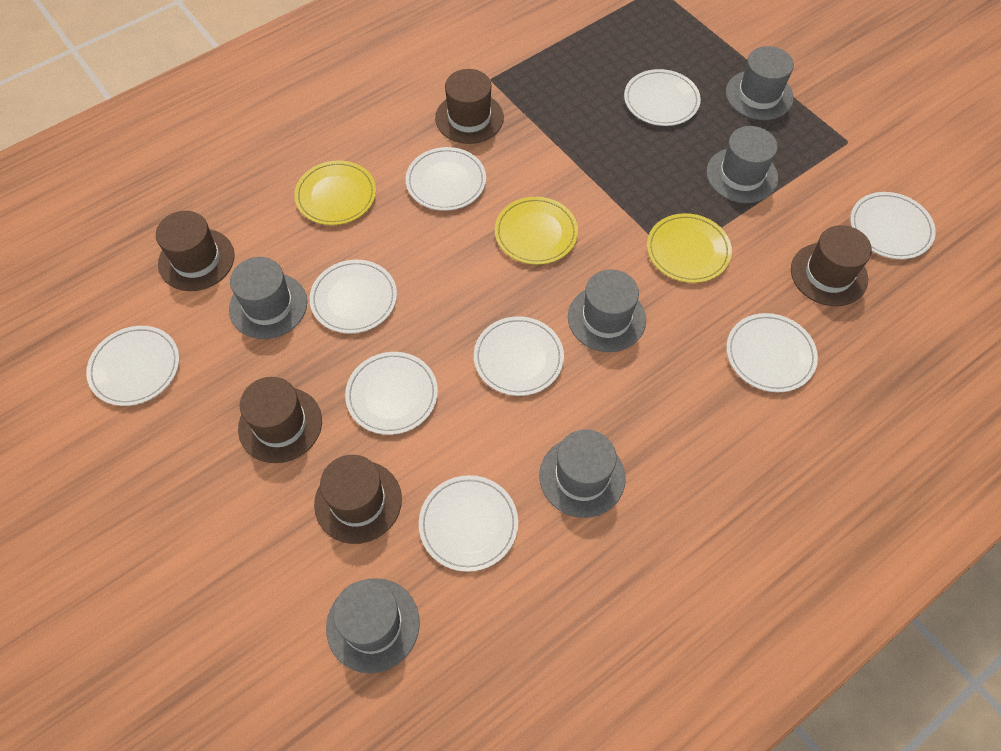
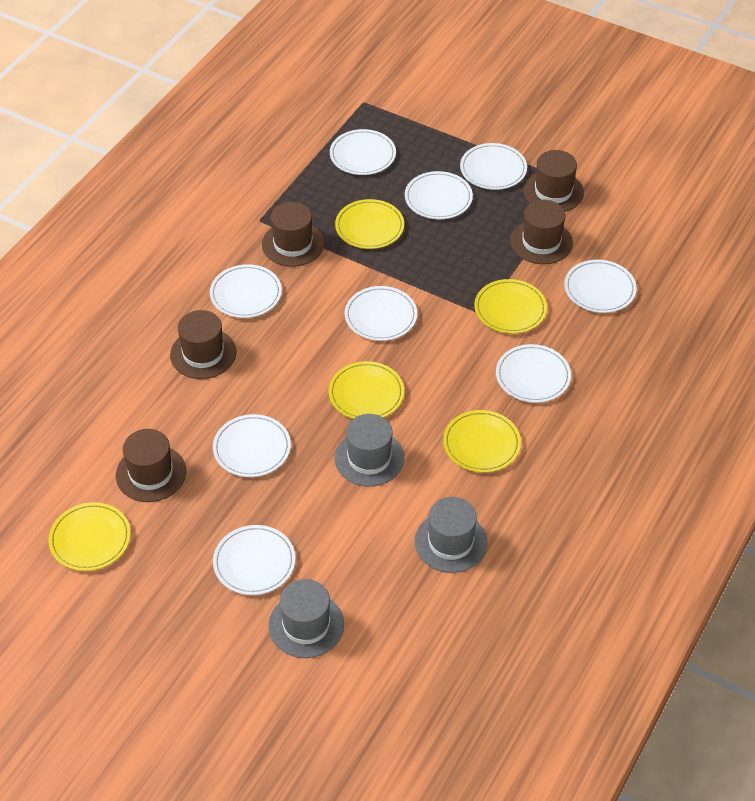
grey hat: 6 -> 3
yellow plate: 3 -> 5

